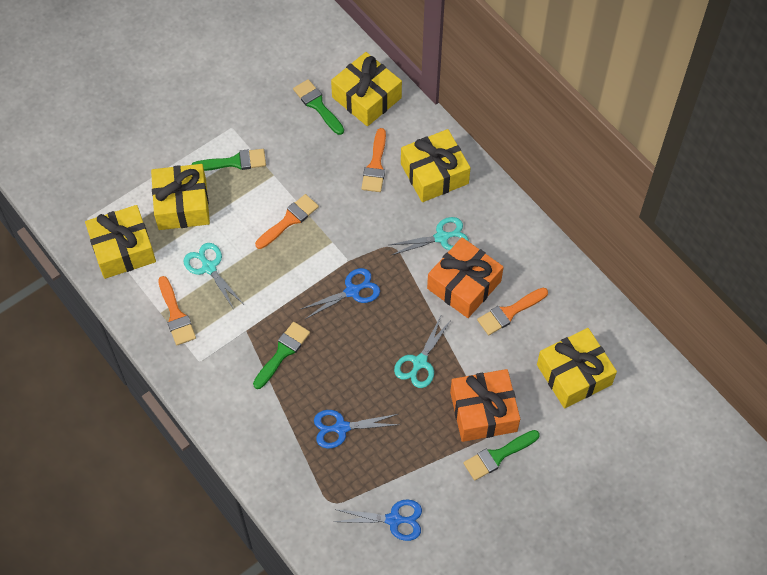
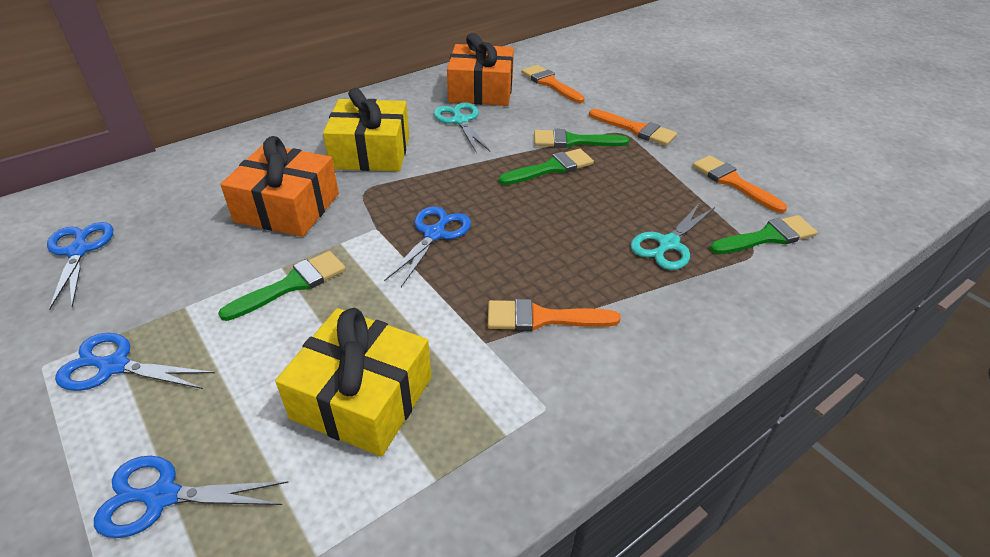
blue scissors: 3 -> 4
turquoise scissors: 3 -> 2
yellow gift: 5 -> 2

